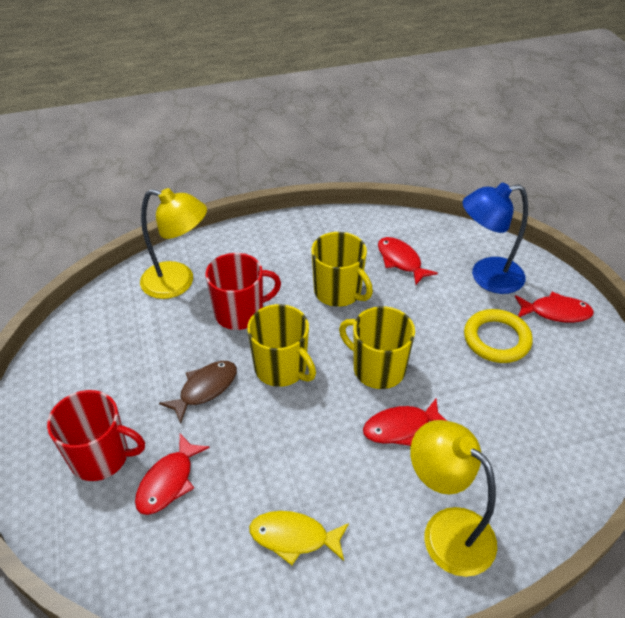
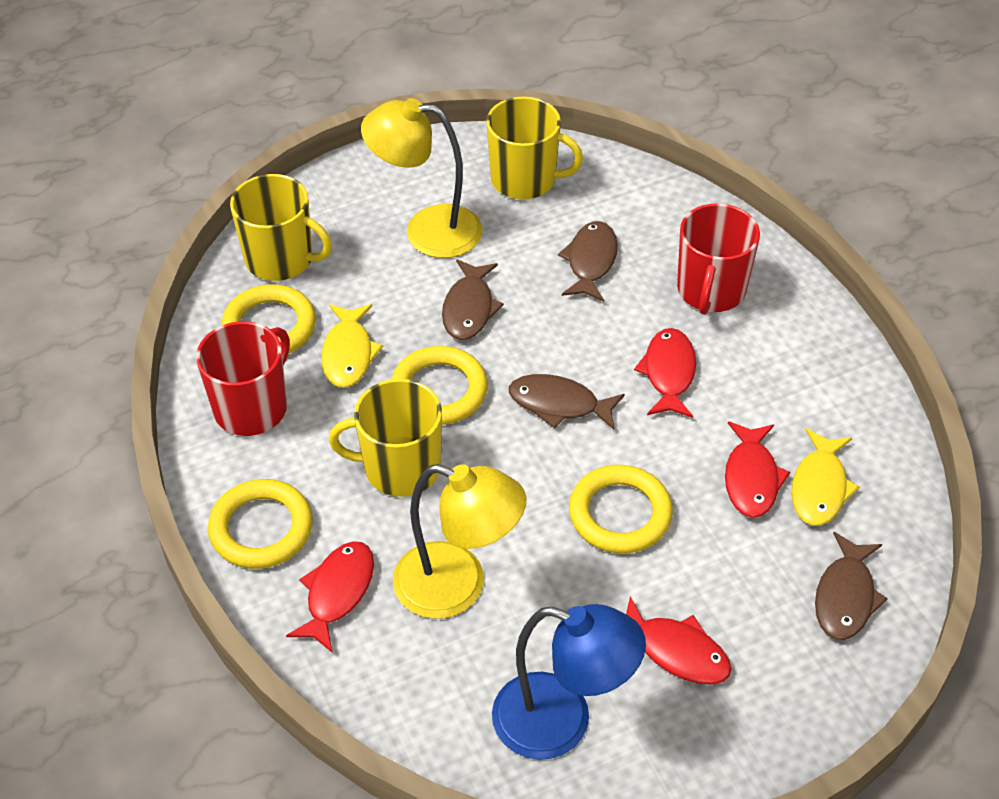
brown fish: 1 -> 4
yellow fish: 1 -> 2
yellow ring: 1 -> 4

